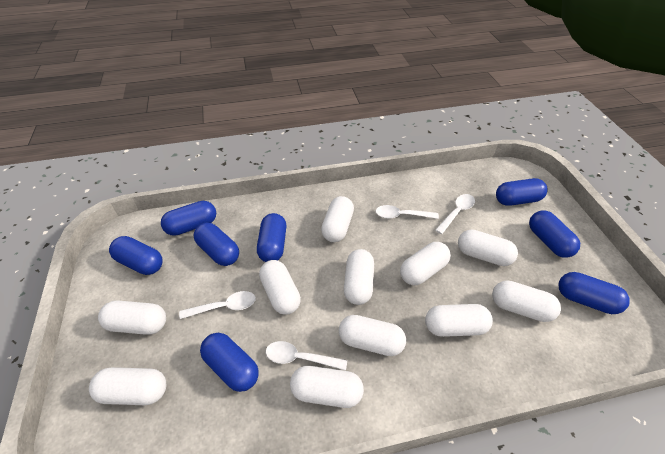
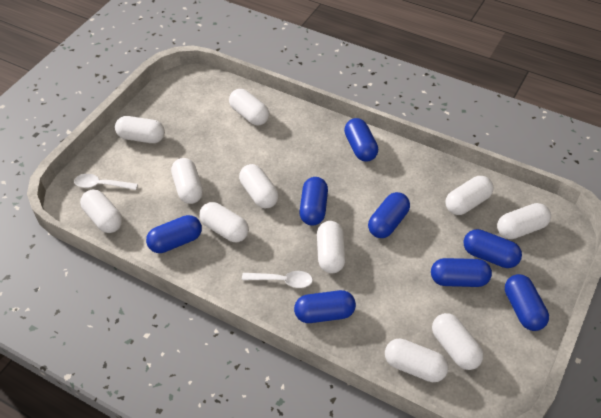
white spoon: 4 -> 2

